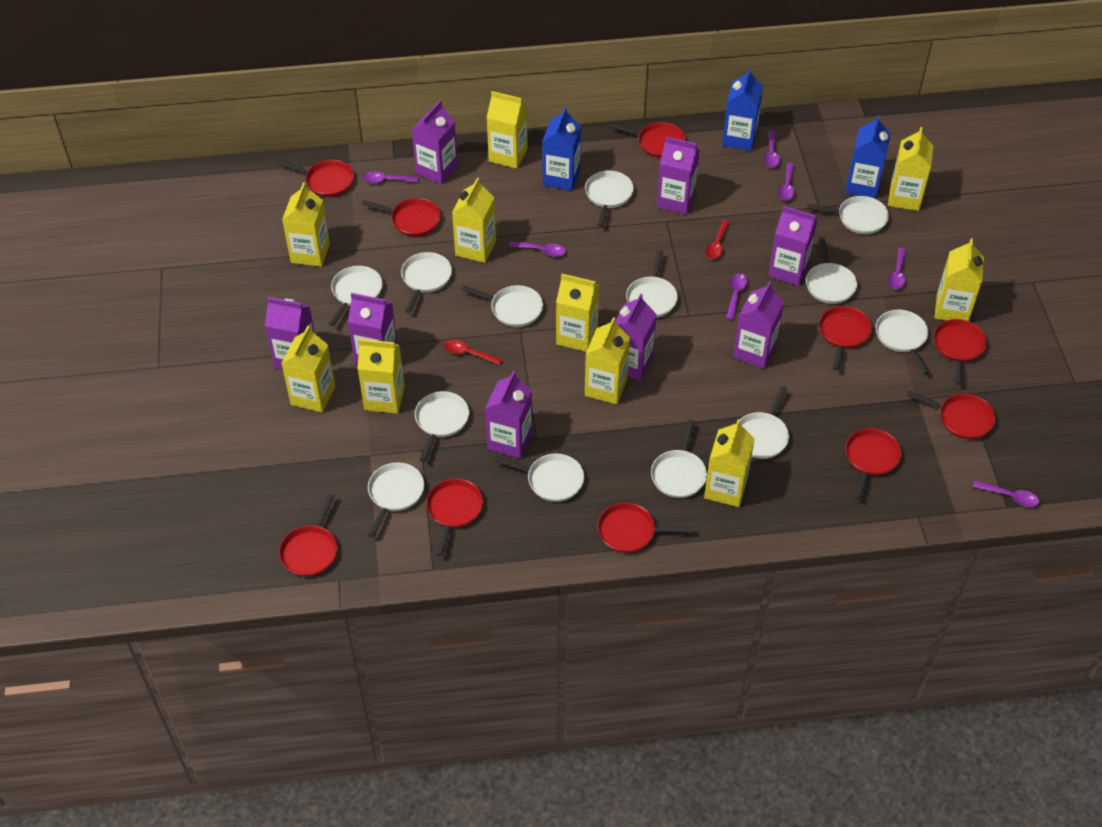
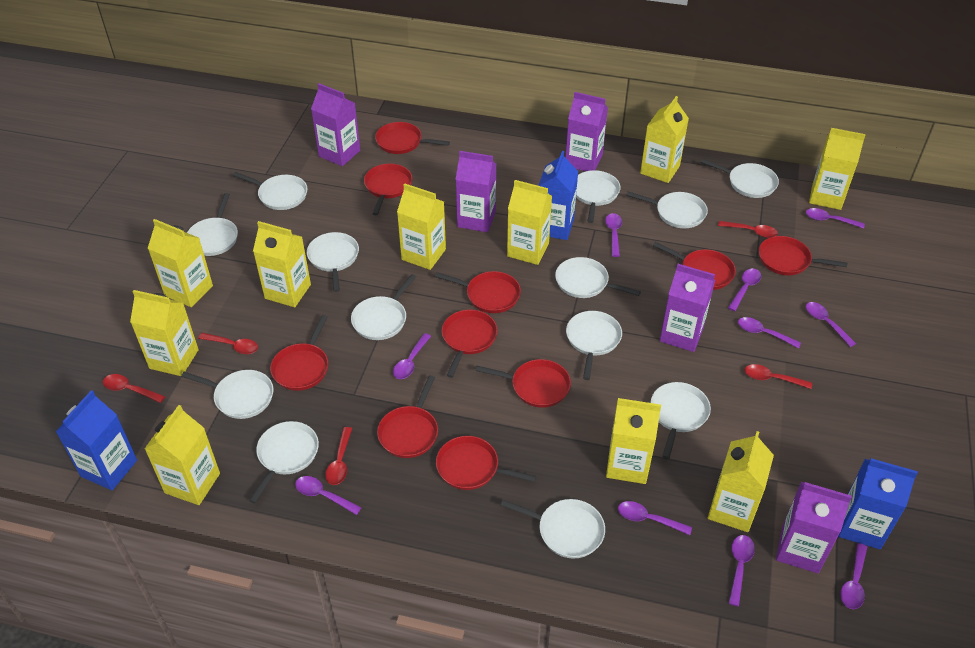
purple carton: 8 -> 5
purple spoon: 7 -> 10
red spoon: 2 -> 5

